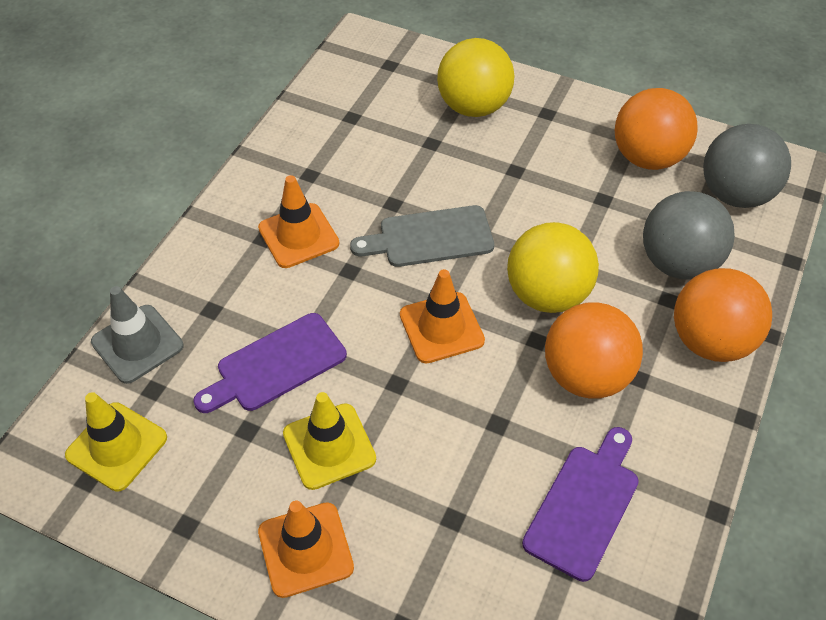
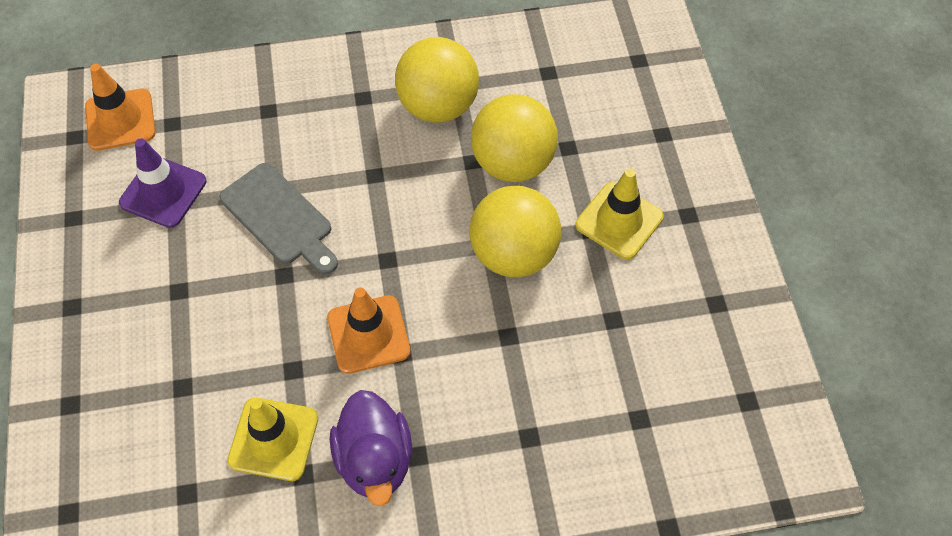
grey ball: 2 -> 0
grey traffic cone: 1 -> 0
orange ball: 3 -> 0
orange traffic cone: 3 -> 2
purple cutting board: 2 -> 0
purple duck: 0 -> 1
purple traffic cone: 0 -> 1
yellow ball: 2 -> 3

